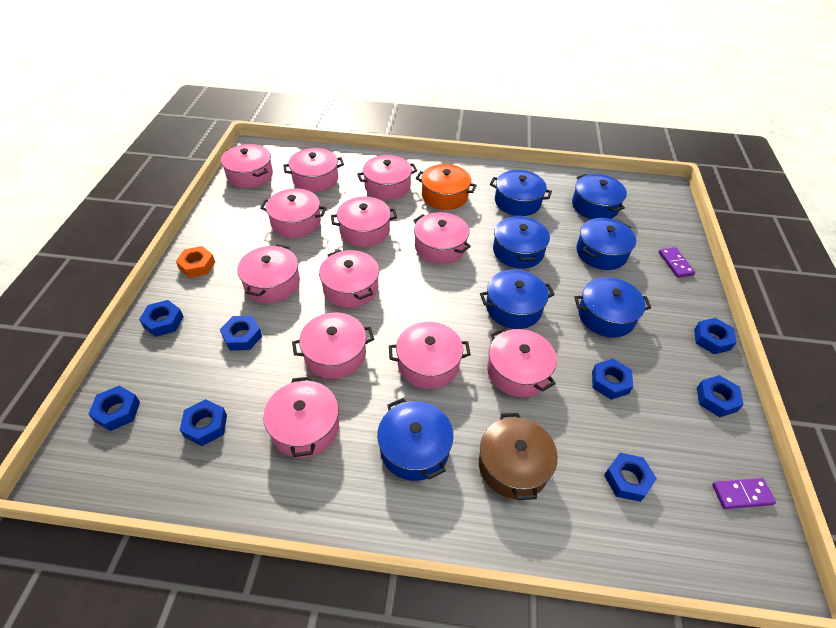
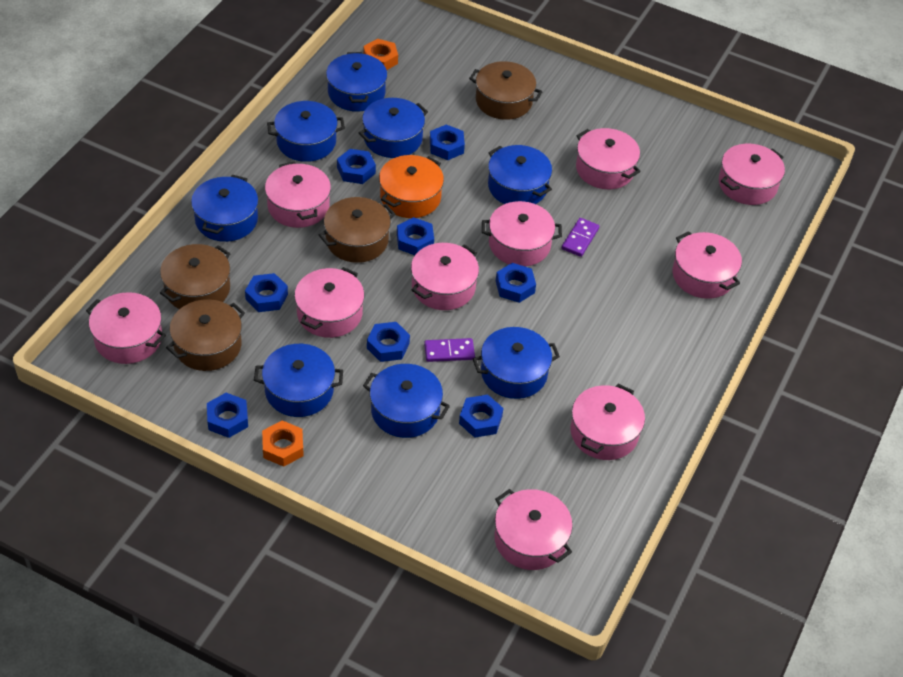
blue pot: 7 -> 8
brown pot: 1 -> 4
orange nut: 1 -> 2
pink pot: 12 -> 10

